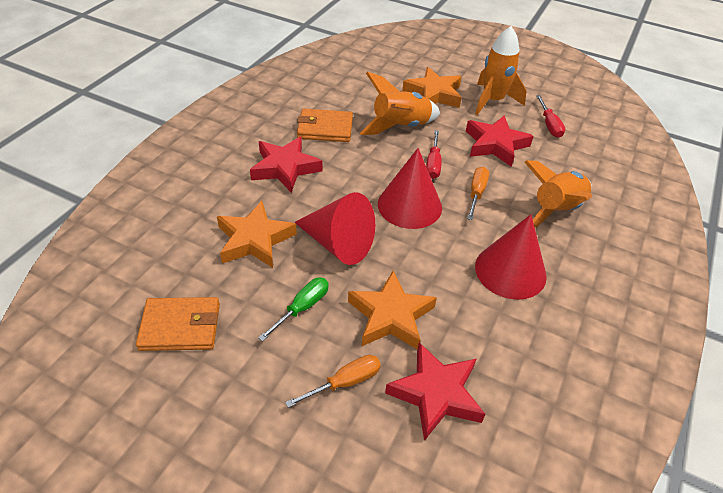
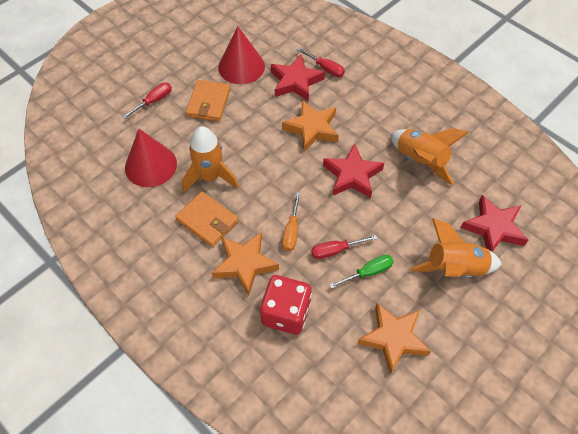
orange screwdriver: 2 -> 1
red cone: 3 -> 2
red dice: 0 -> 1
red screwdriver: 2 -> 3

